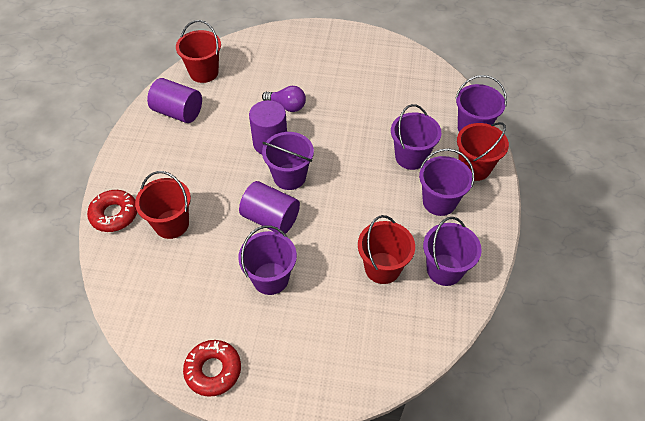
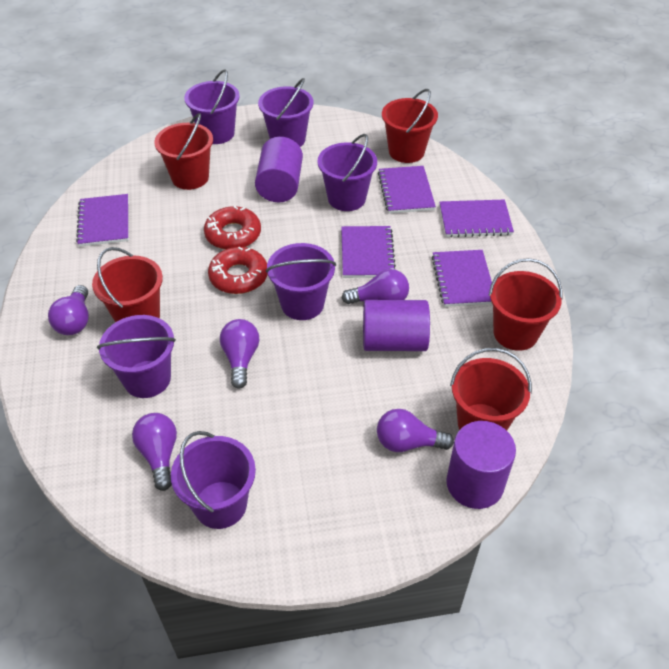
purple light bulb: 1 -> 5
purple notebook: 0 -> 5
red bucket: 4 -> 5

